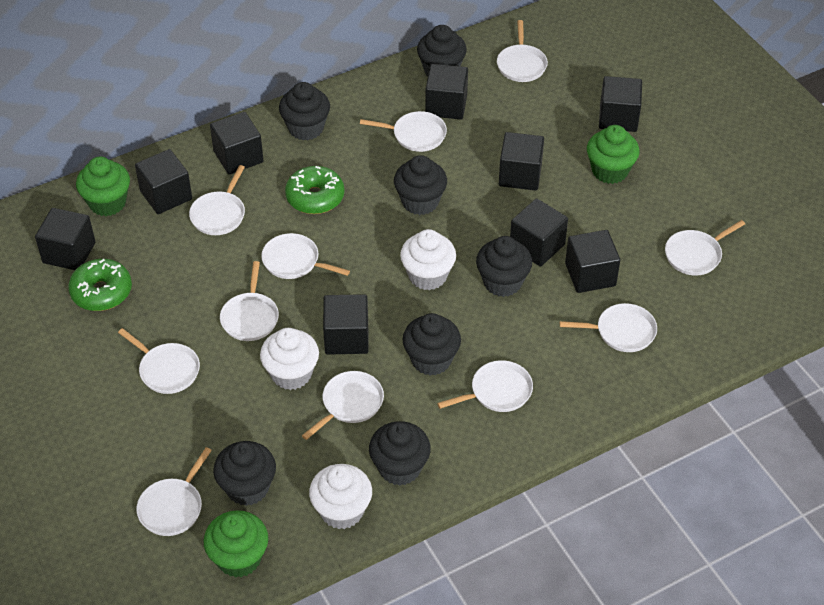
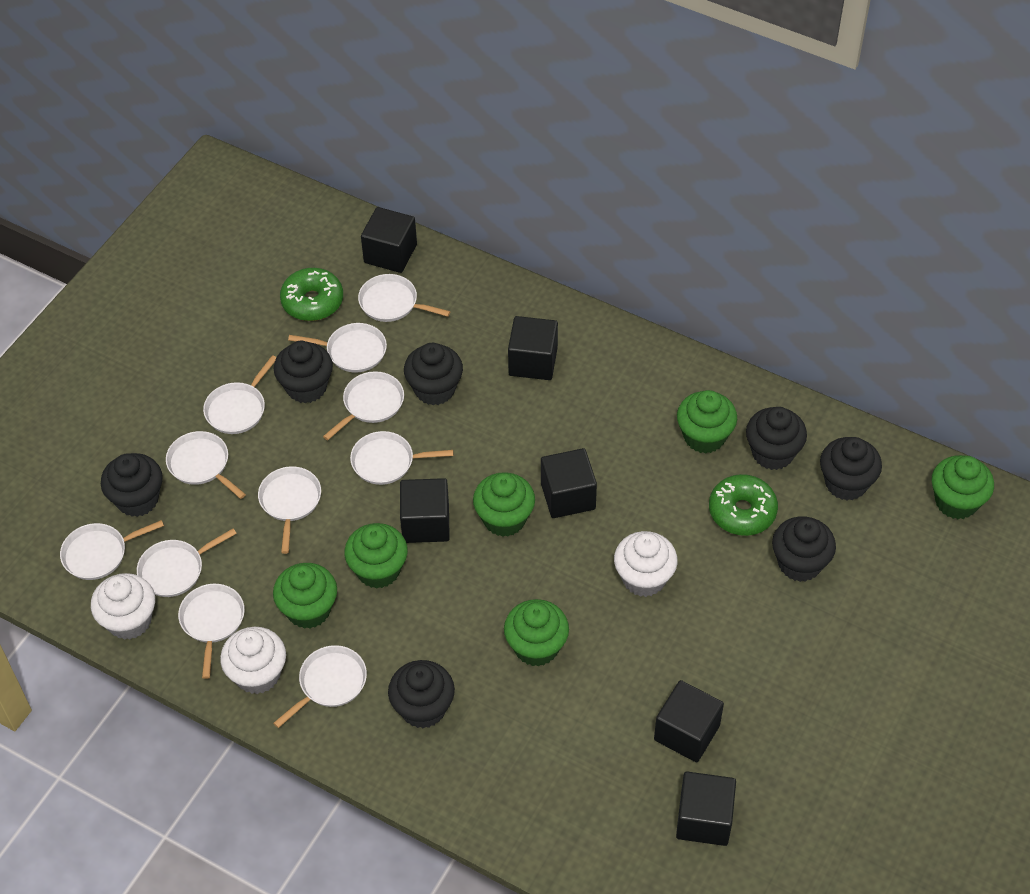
black cube: 9 -> 6
green cupcake: 3 -> 6

